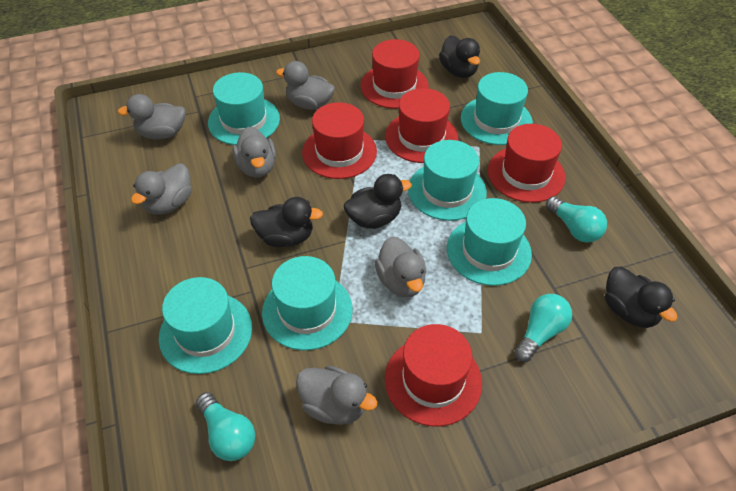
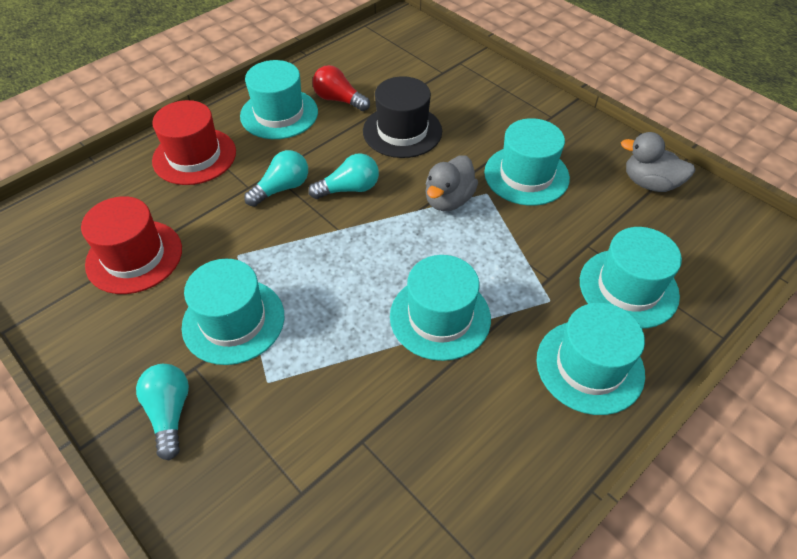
black duck: 4 -> 0
black hat: 0 -> 1
grey duck: 6 -> 2
red hat: 5 -> 2
red light bulb: 0 -> 1

